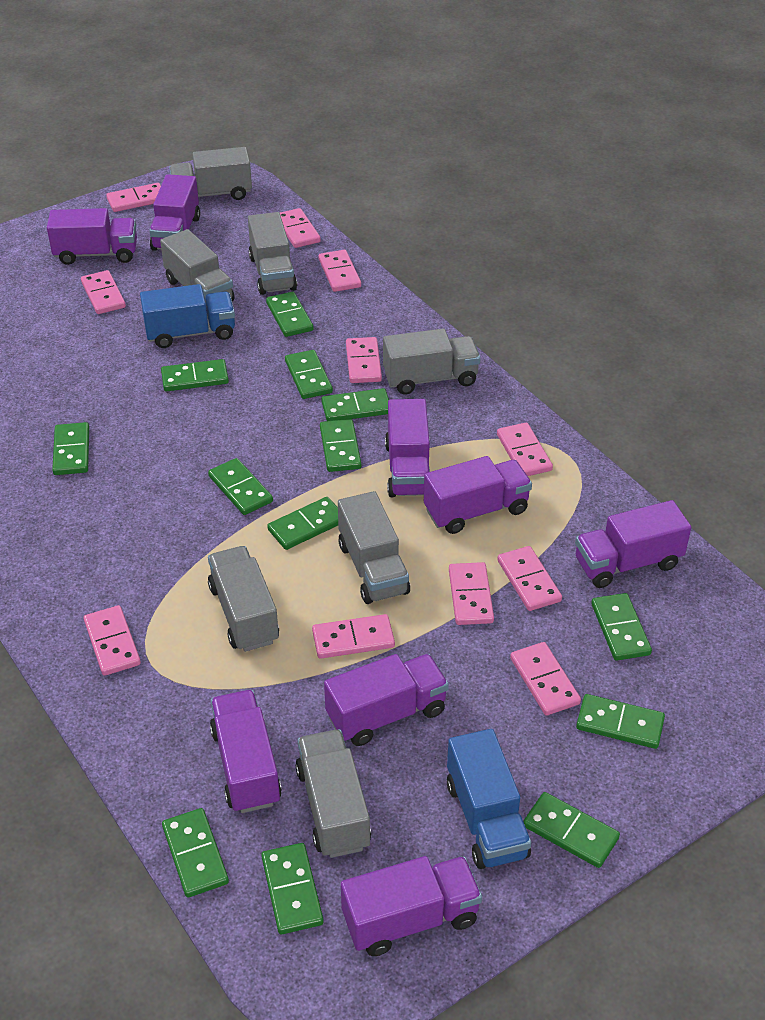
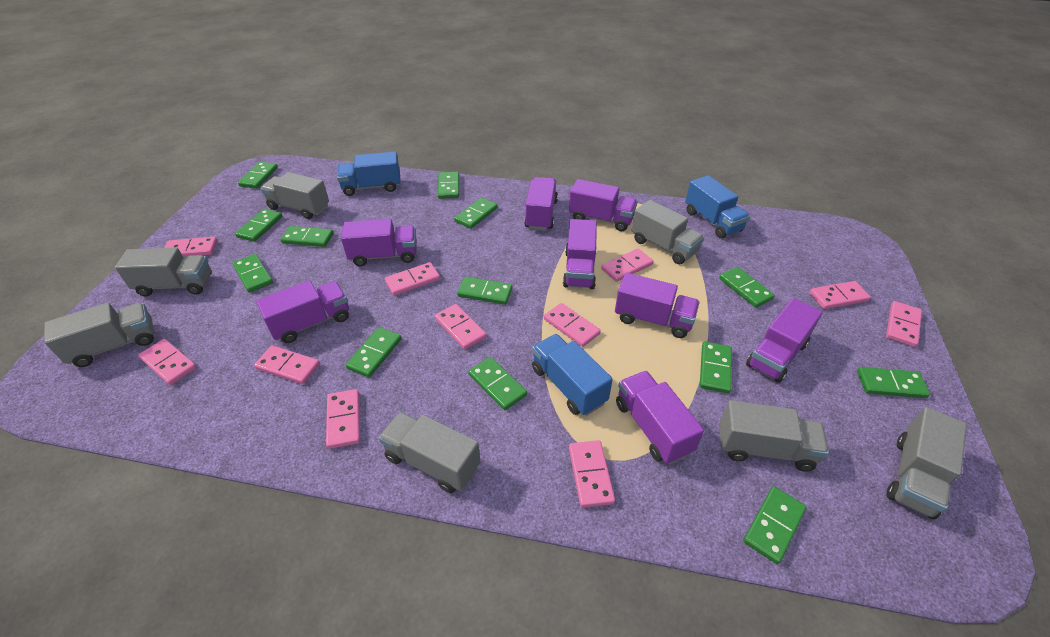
blue truck: 2 -> 3

